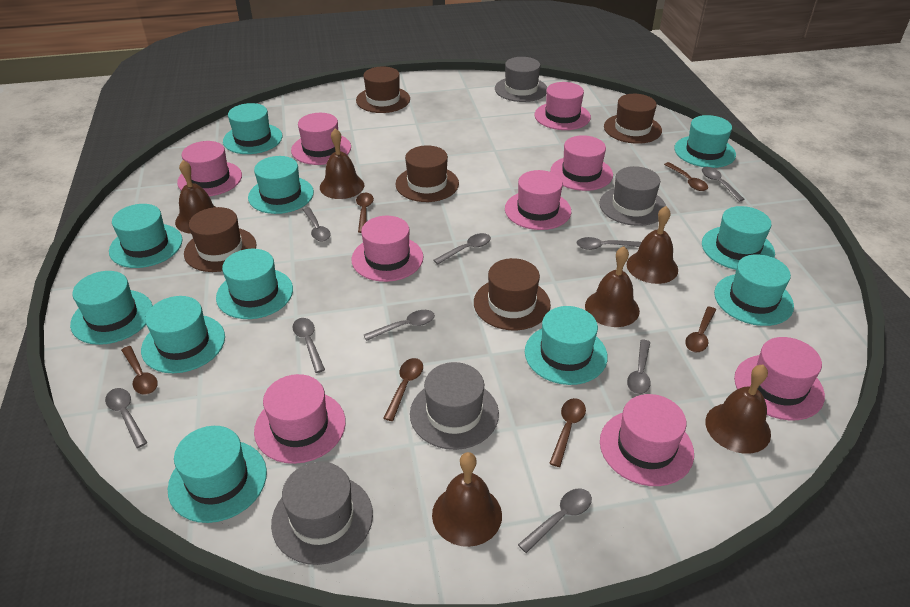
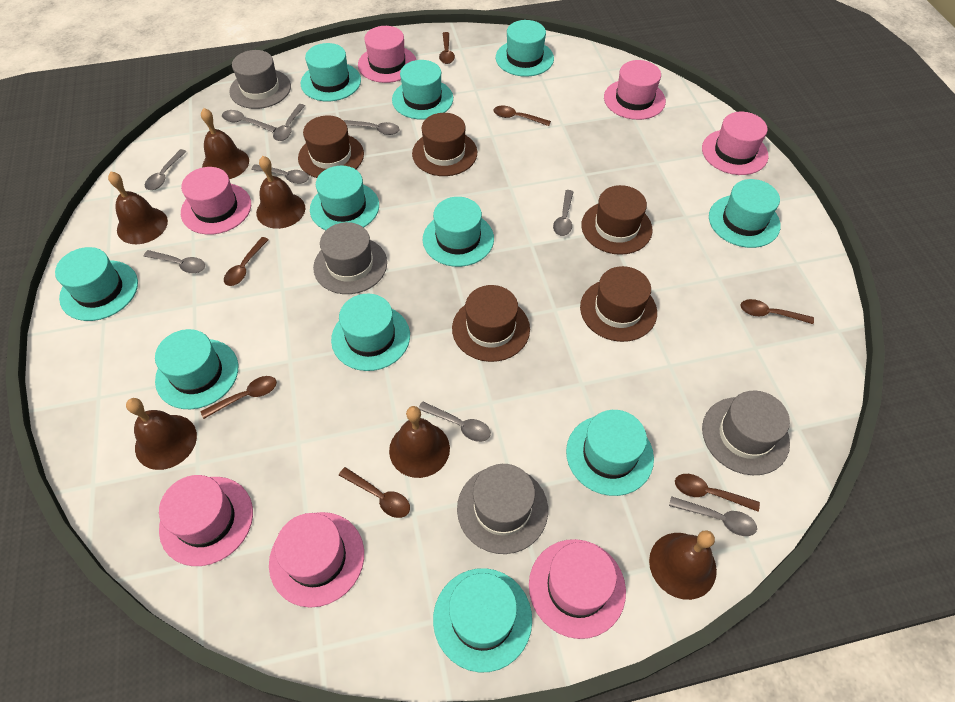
brown spoon: 6 -> 7
pink hat: 9 -> 7

